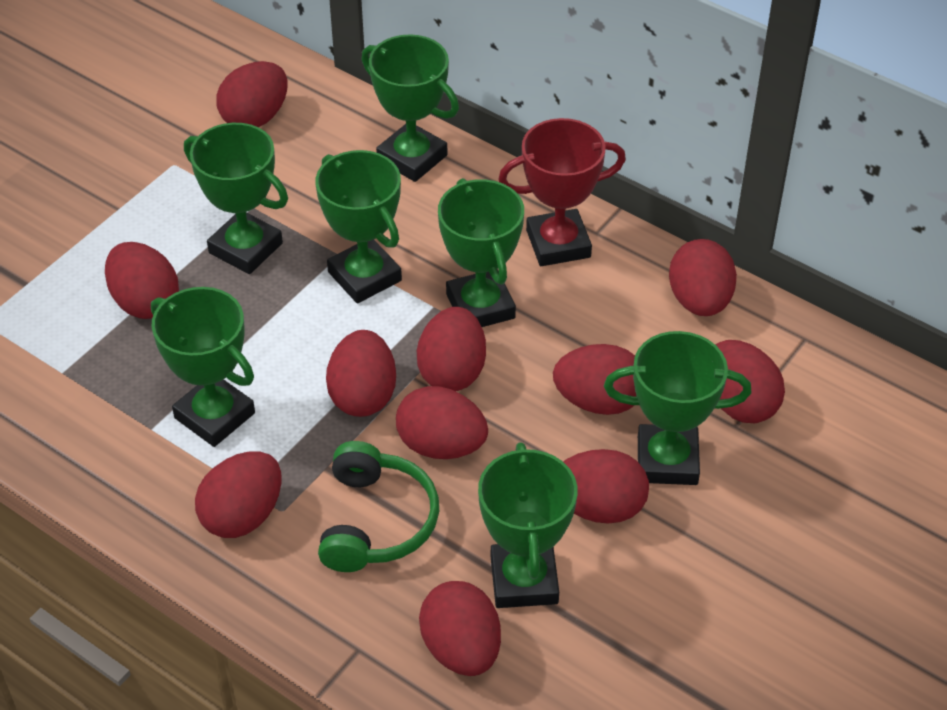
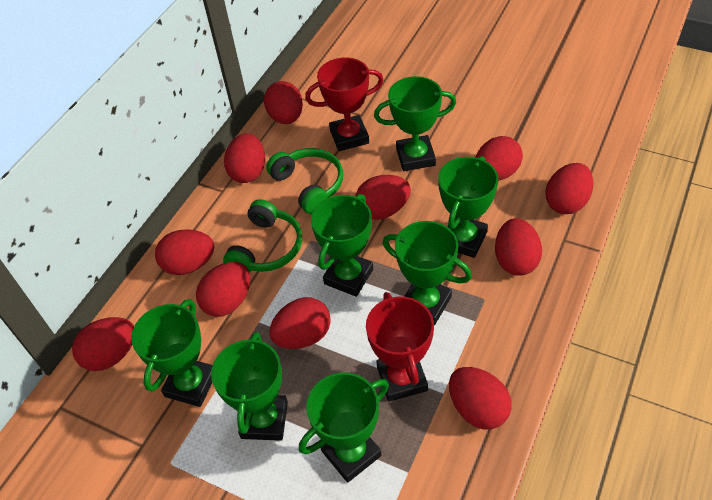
green headphones: 1 -> 2
red trophy: 1 -> 2

